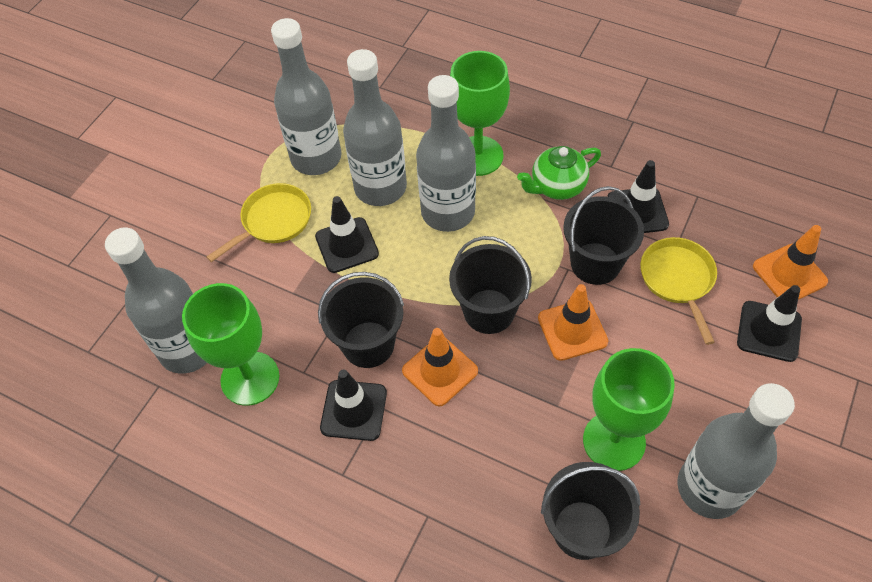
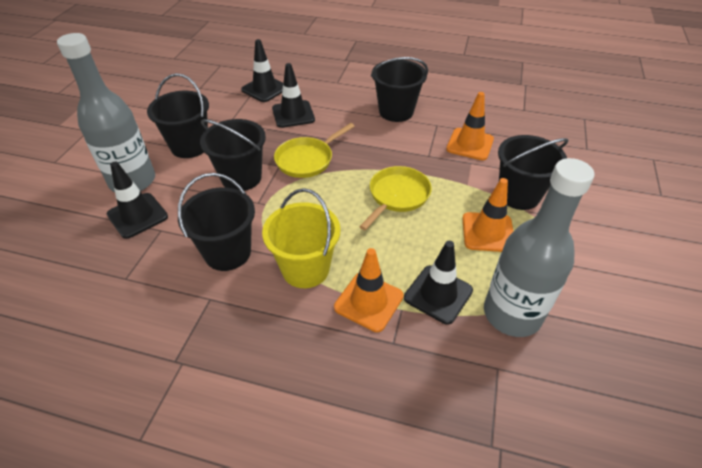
black bucket: 4 -> 5
green goblet: 3 -> 0
green teapot: 1 -> 0
grey bottle: 5 -> 2
yellow bucket: 0 -> 1

